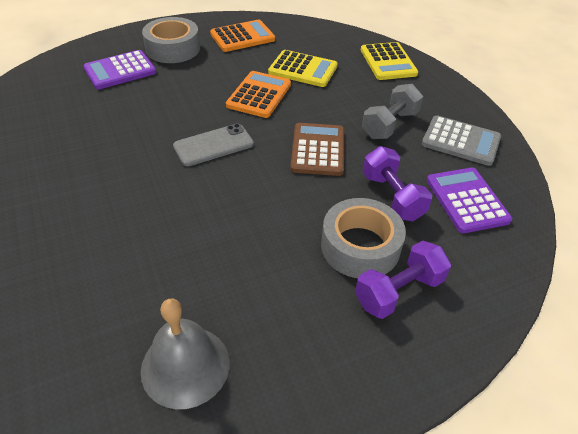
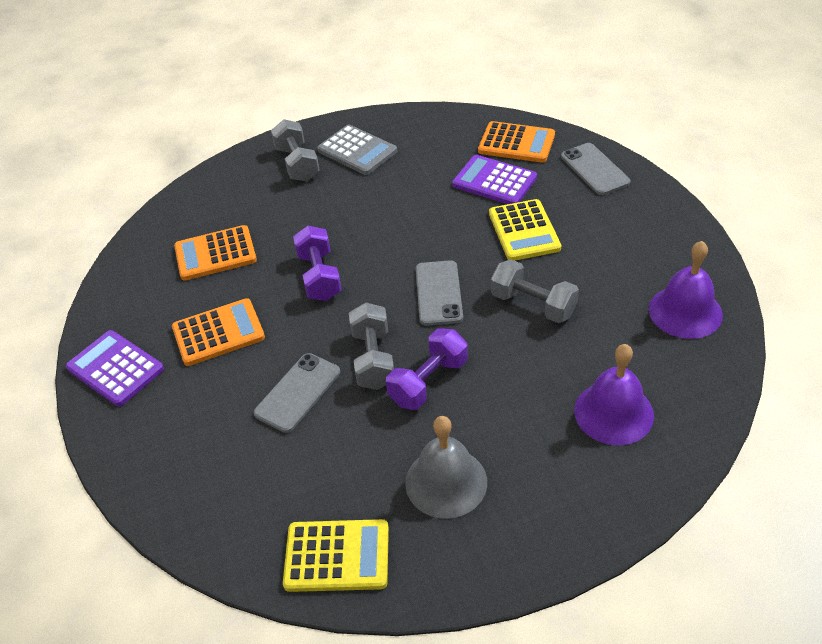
brown calculator: 1 -> 0
grey dumbbell: 1 -> 3
grey phone: 1 -> 3
grey tape: 2 -> 0
orange calculator: 2 -> 3
purple bell: 0 -> 2

